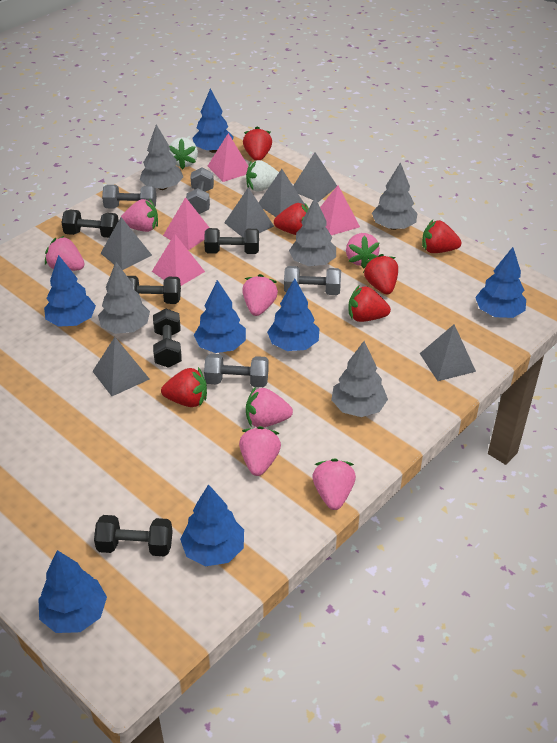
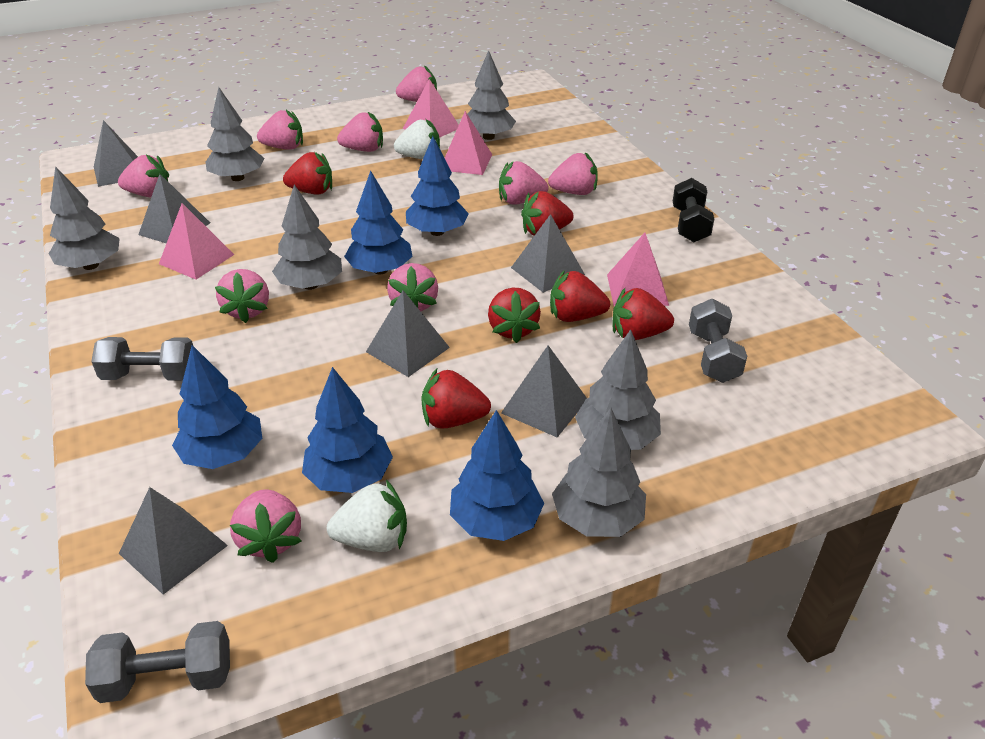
black dumbbell: 5 -> 1
blue tree: 7 -> 5
grey dumbbell: 4 -> 3
grey tree: 5 -> 6
pink strawberry: 7 -> 9

